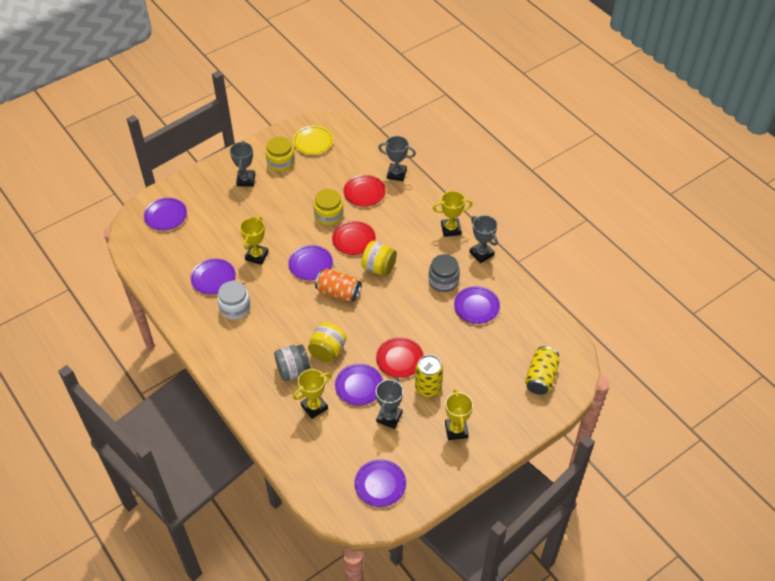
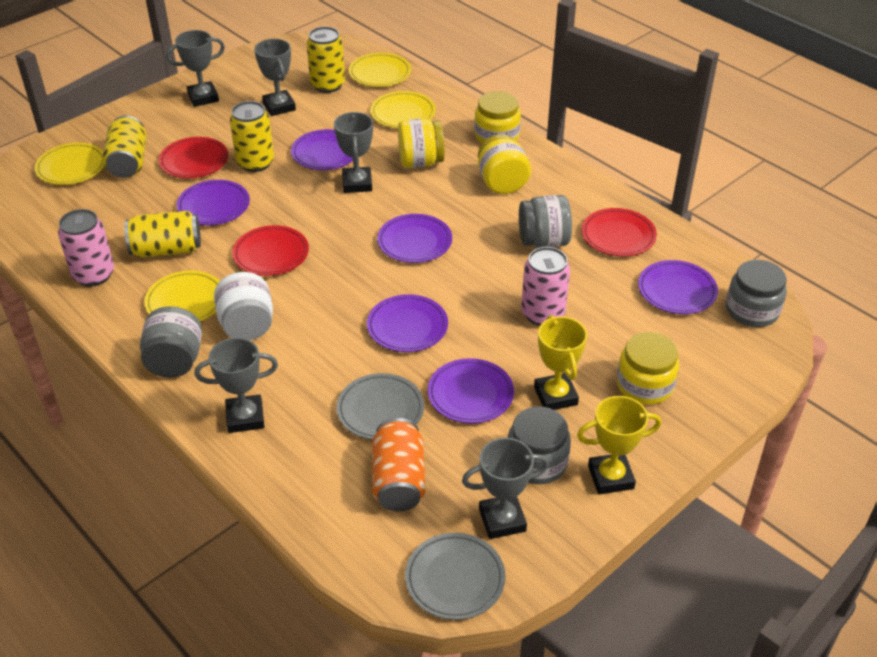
grey jar: 2 -> 4
grey plate: 0 -> 2
grey trophy: 4 -> 5
pink can: 0 -> 2
yellow can: 2 -> 4
yellow plate: 1 -> 4
yellow trophy: 4 -> 2

